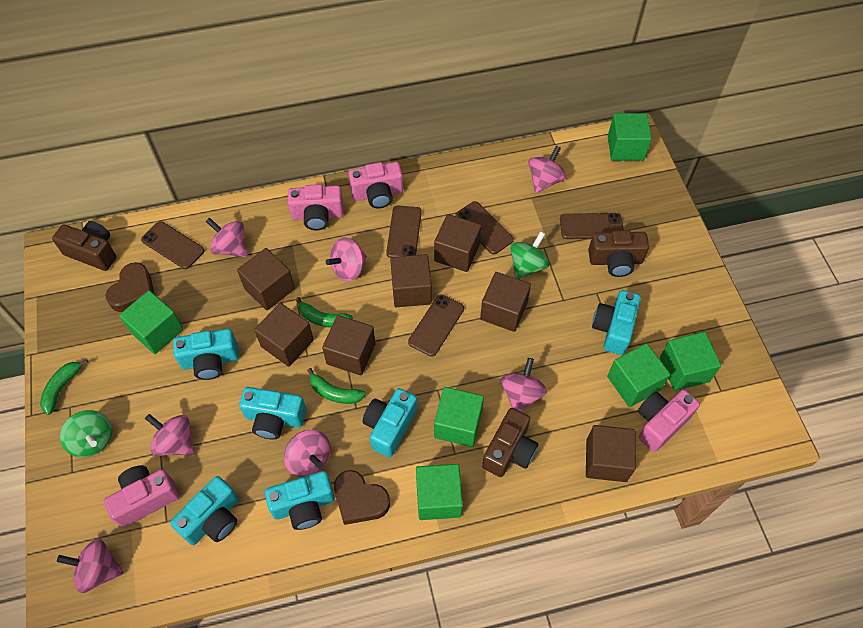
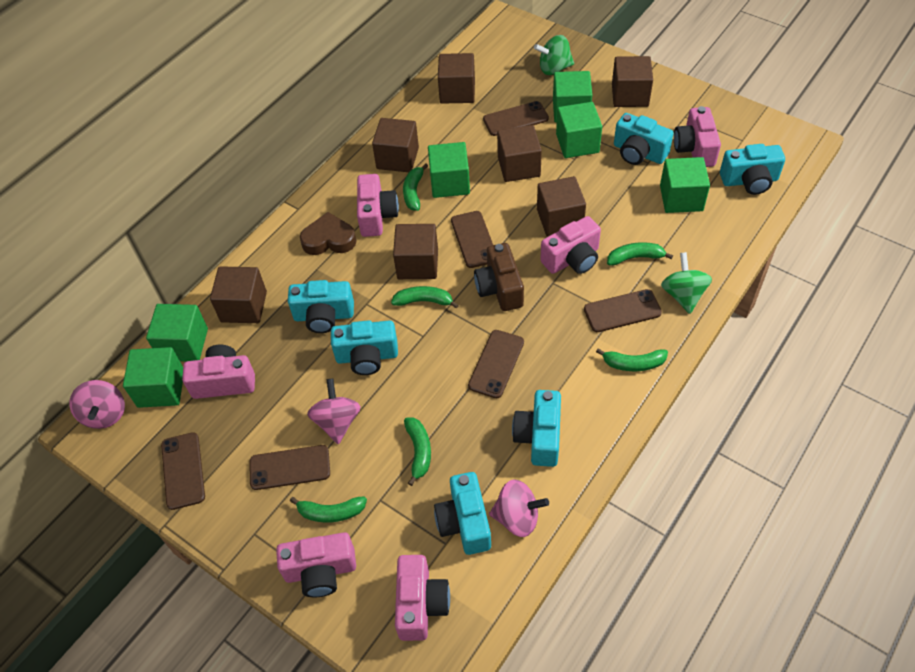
brown camera: 3 -> 1
brown heart: 2 -> 1
brown phone: 5 -> 6
green banana: 3 -> 6
pink camera: 4 -> 6
pink spinning top: 7 -> 3

